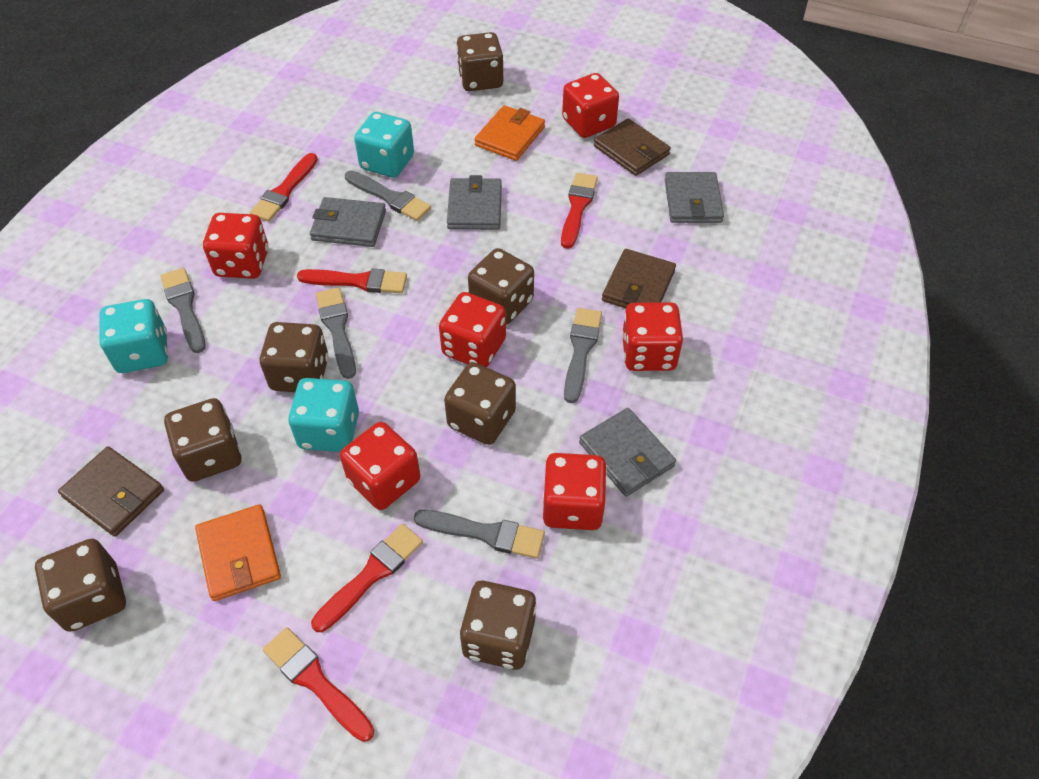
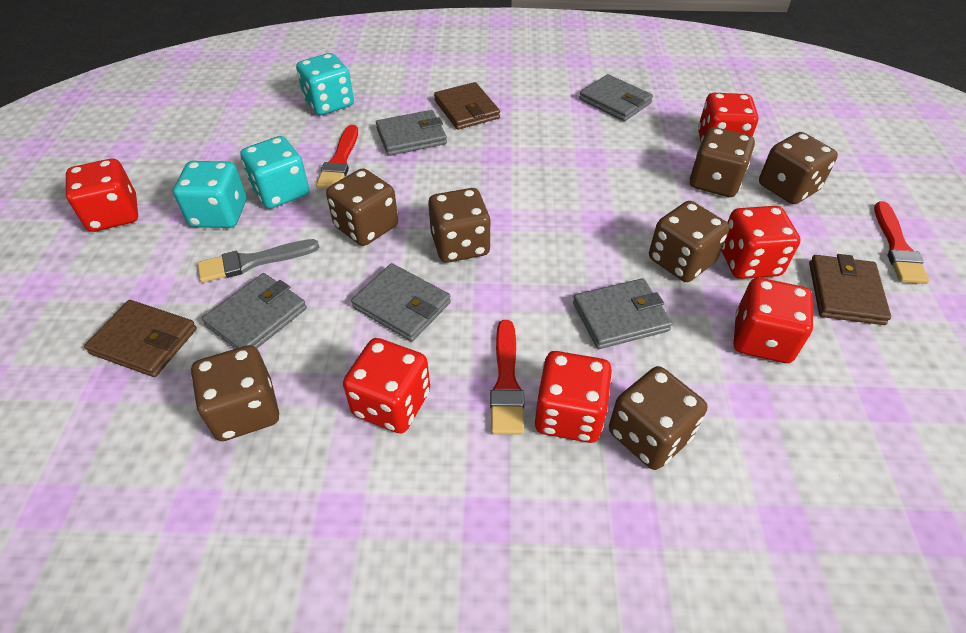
grey brush: 5 -> 1
grey wallet: 4 -> 5
orange wallet: 2 -> 0
red brush: 5 -> 3

